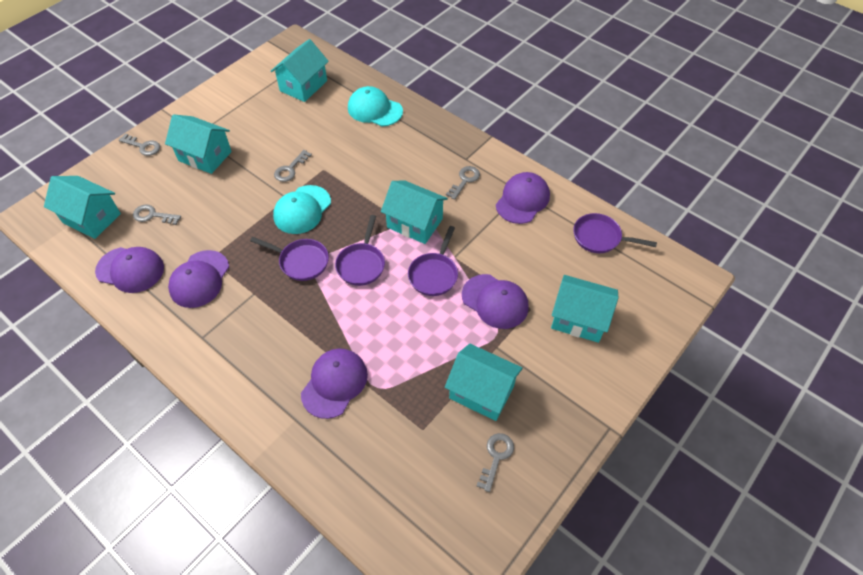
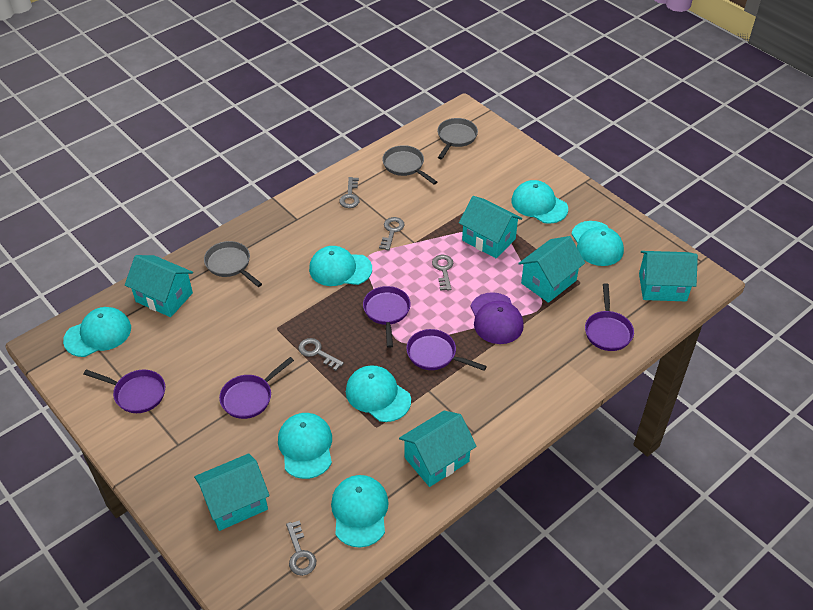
grey pan: 0 -> 3
purple cap: 5 -> 1
purple pan: 4 -> 5
turquoise cap: 2 -> 7

